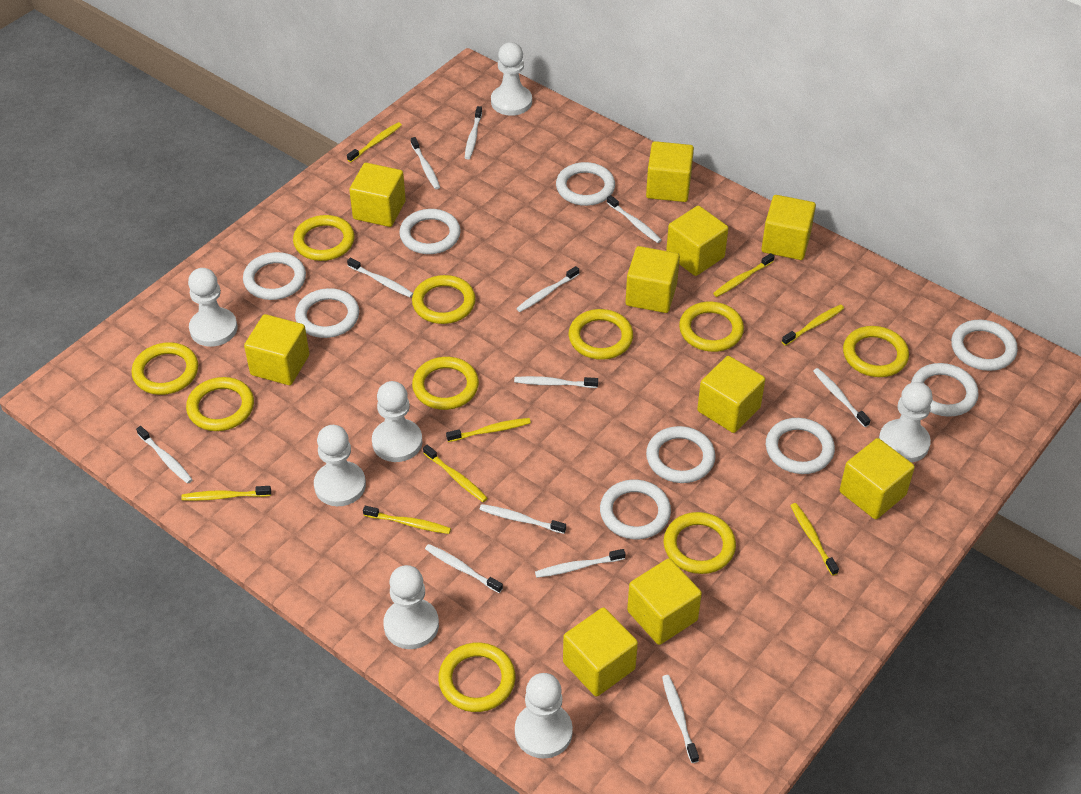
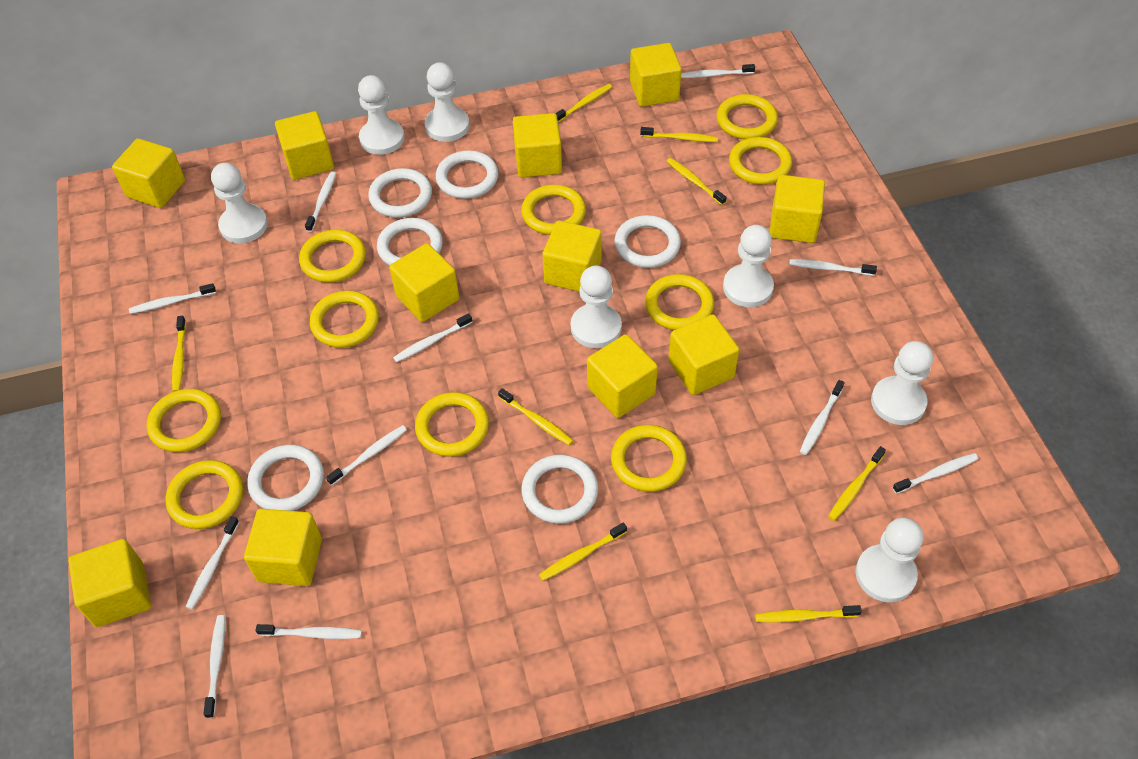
white ring: 9 -> 6
white toothbrush: 12 -> 11
yellow cube: 10 -> 11

